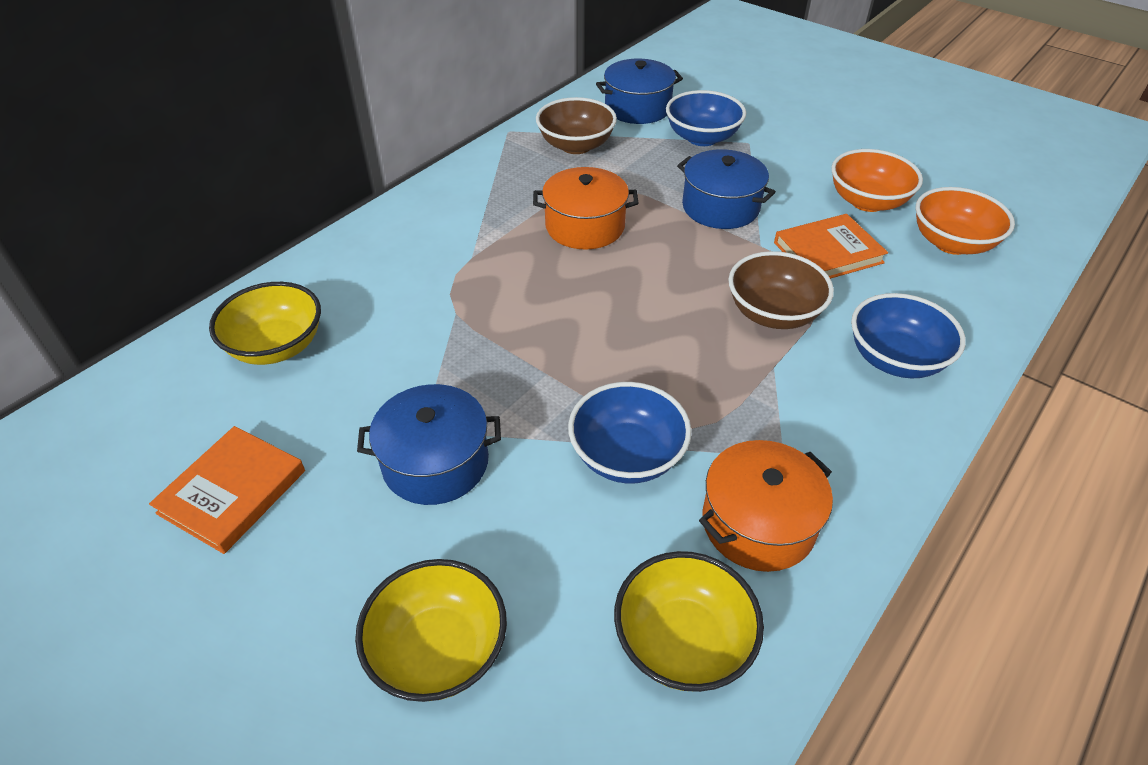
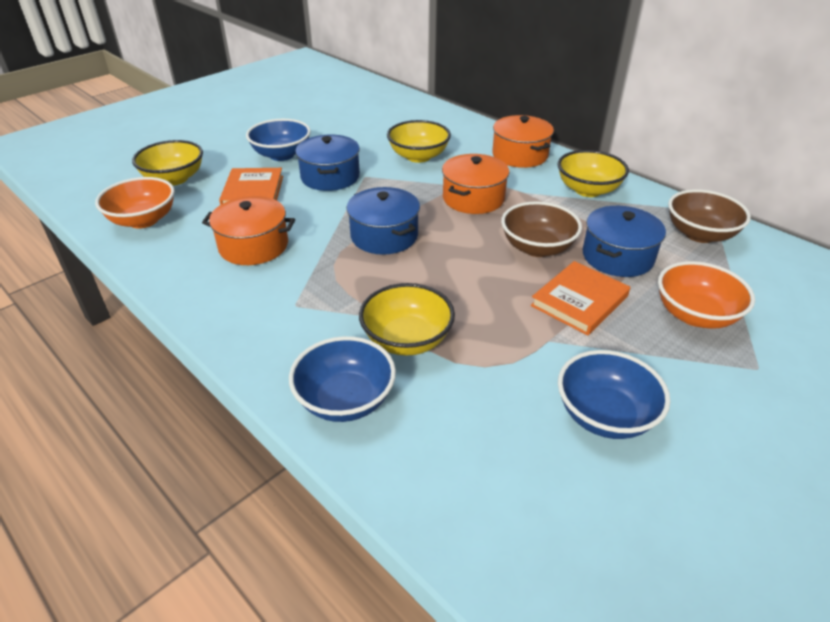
orange pot: 2 -> 3
yellow bowl: 3 -> 4

